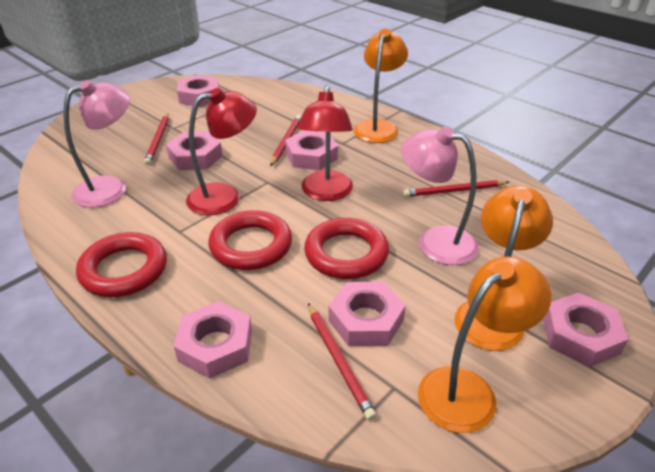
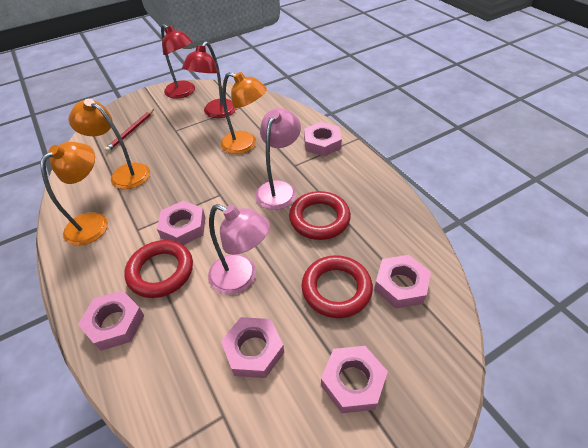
red pencil: 4 -> 1

